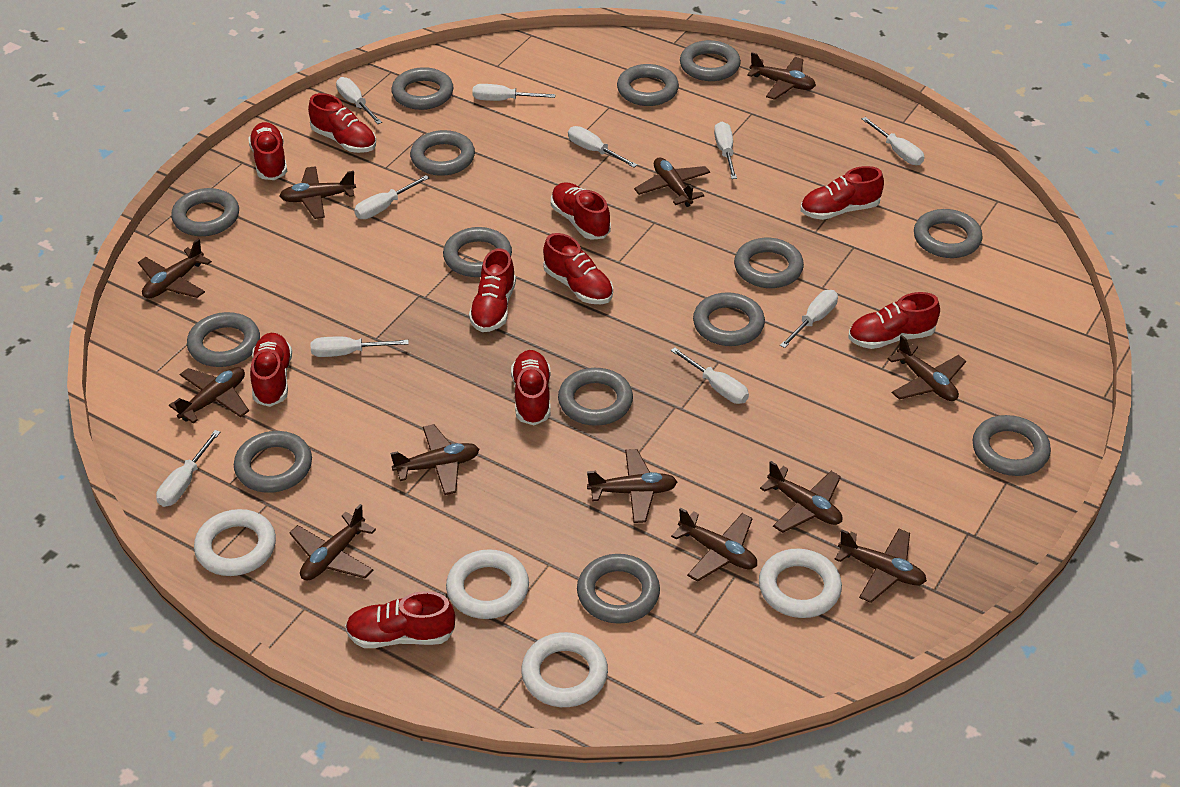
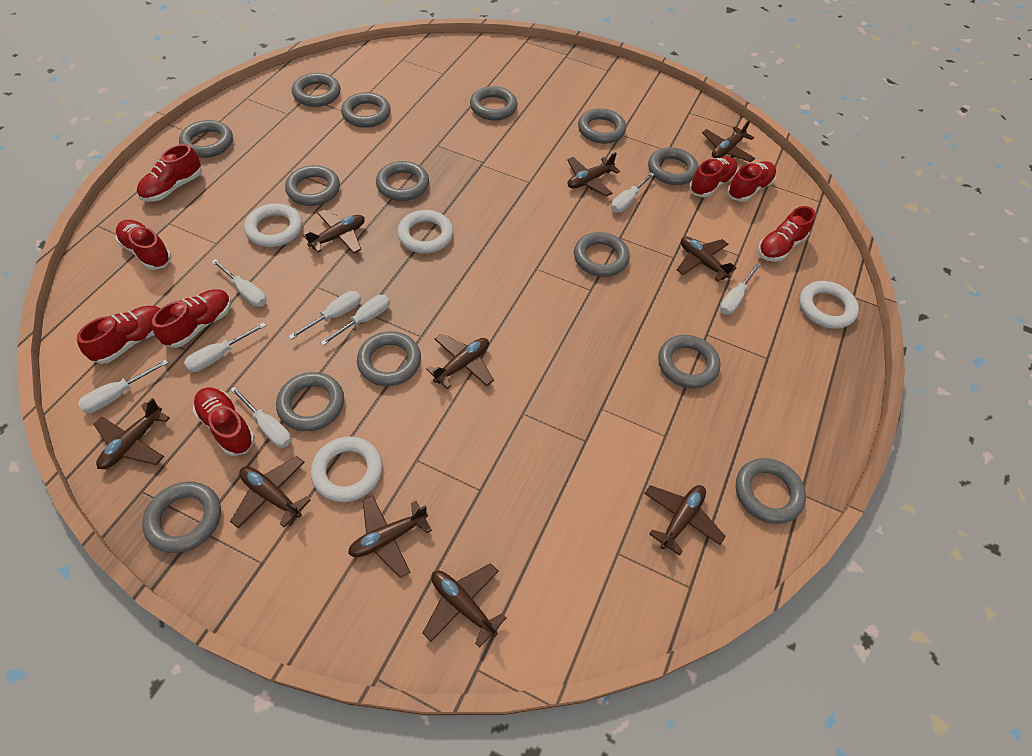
brown plane: 12 -> 10
red shoe: 10 -> 8
white screwdriver: 10 -> 8

